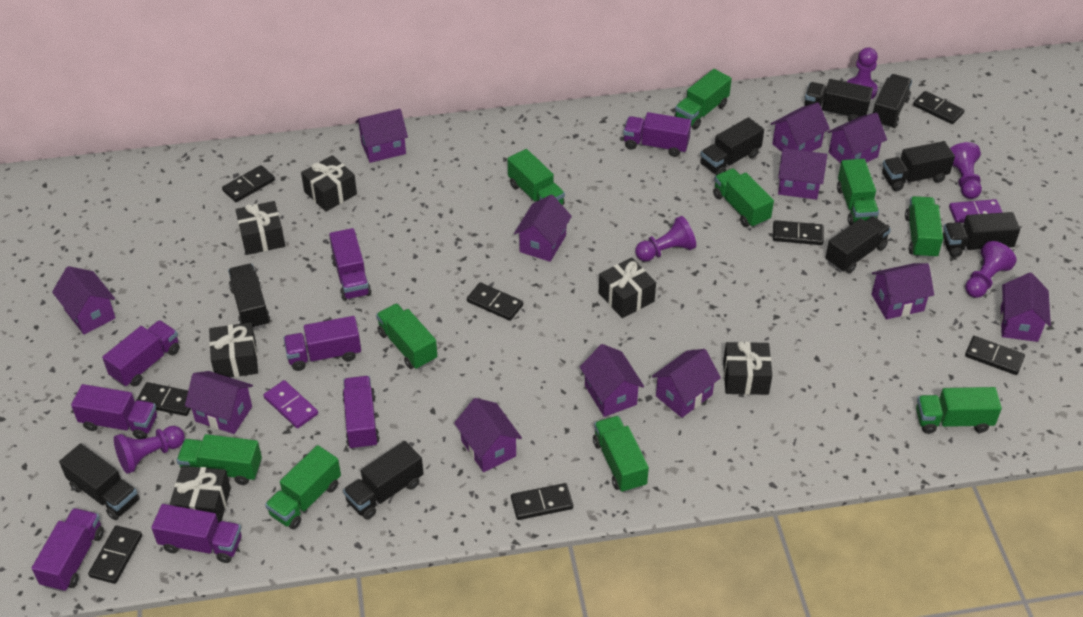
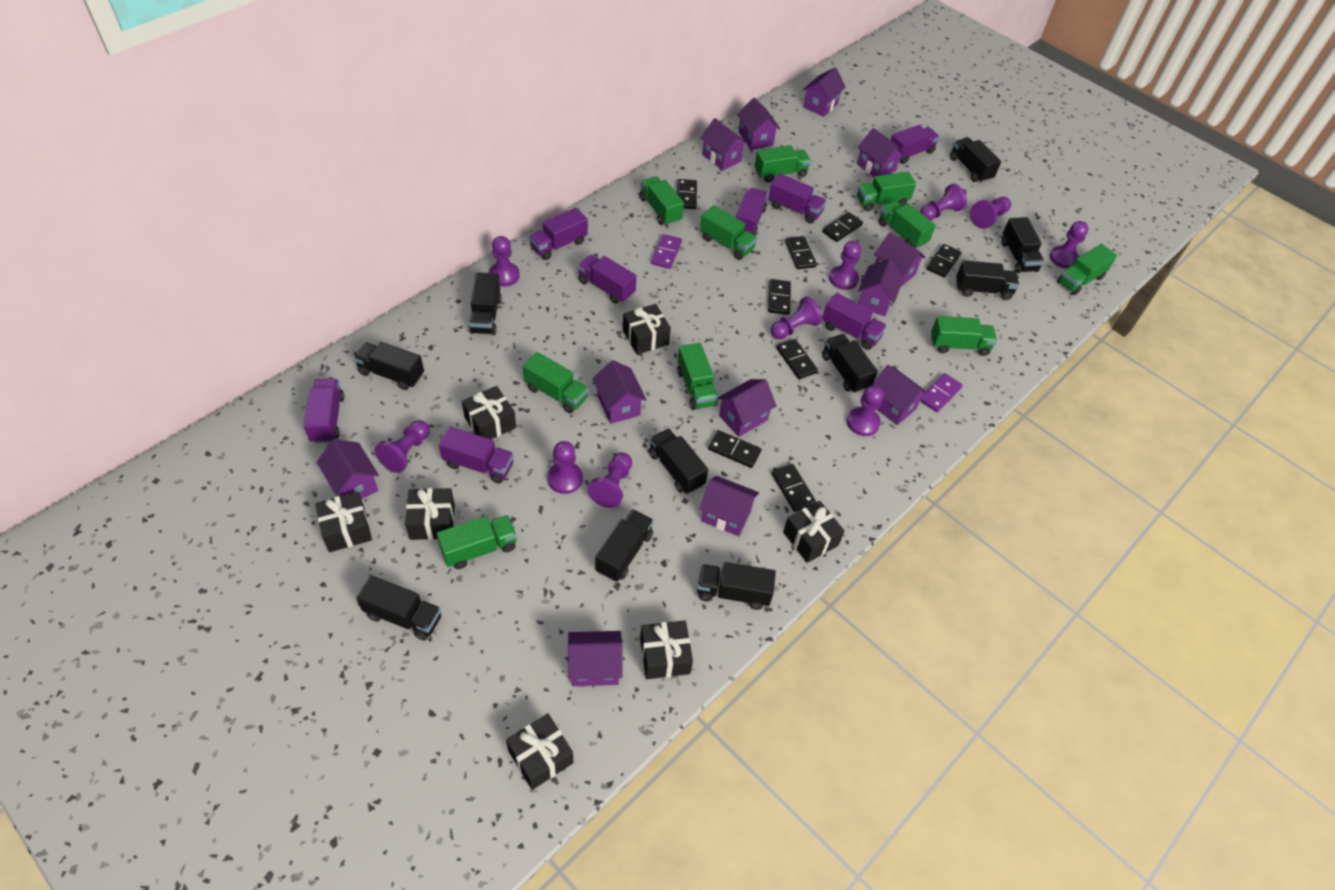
black gift: 6 -> 7
black truck: 9 -> 10
purple pawn: 5 -> 10

